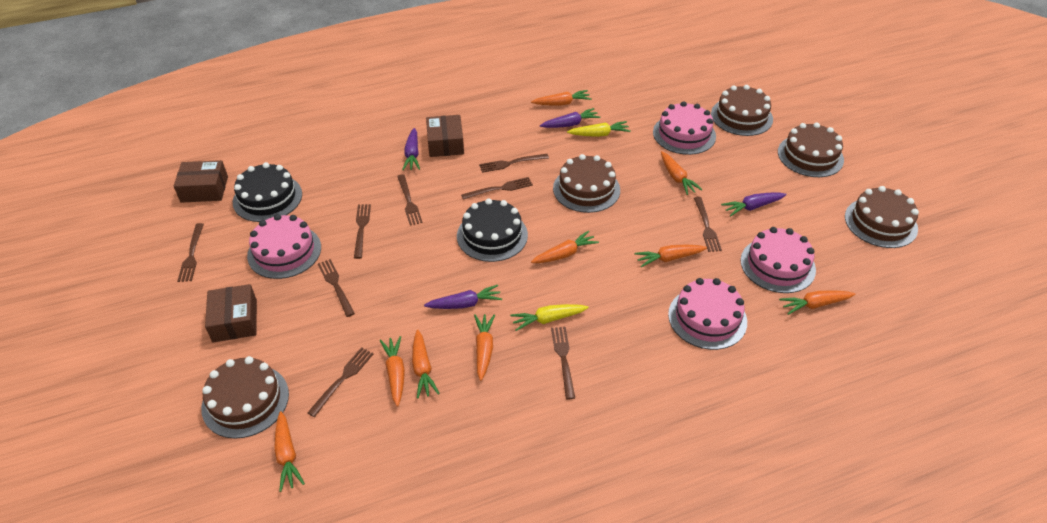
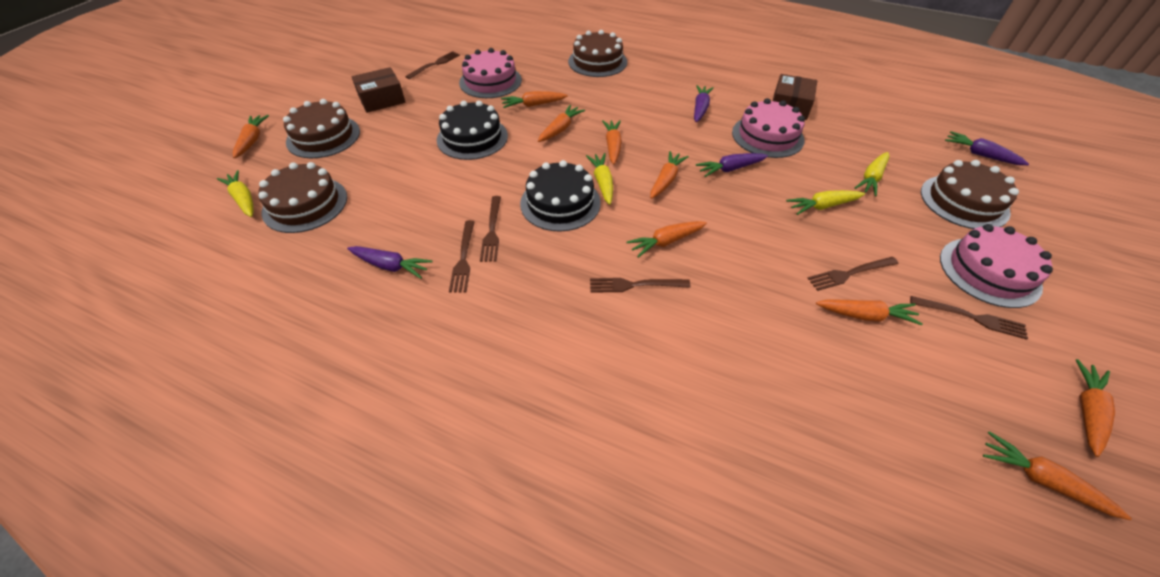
brown box: 3 -> 2
brown cake: 5 -> 4
brown fork: 9 -> 6
pink cake: 4 -> 3
yellow carrot: 2 -> 4

